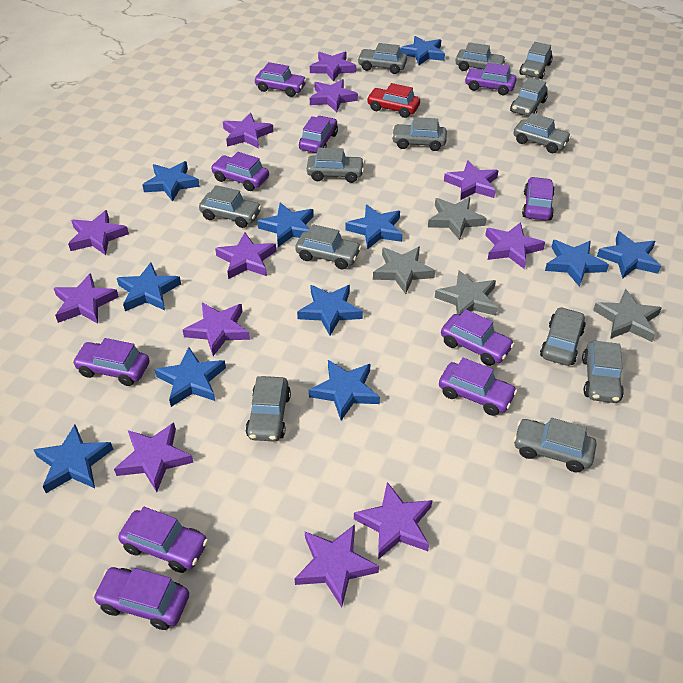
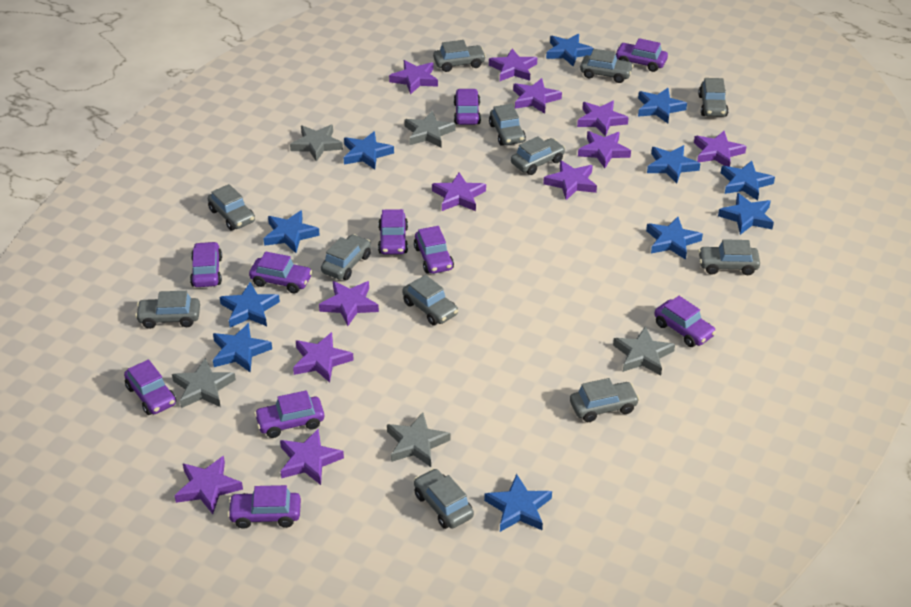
grey car: 13 -> 12
grey star: 4 -> 5
red car: 1 -> 0

